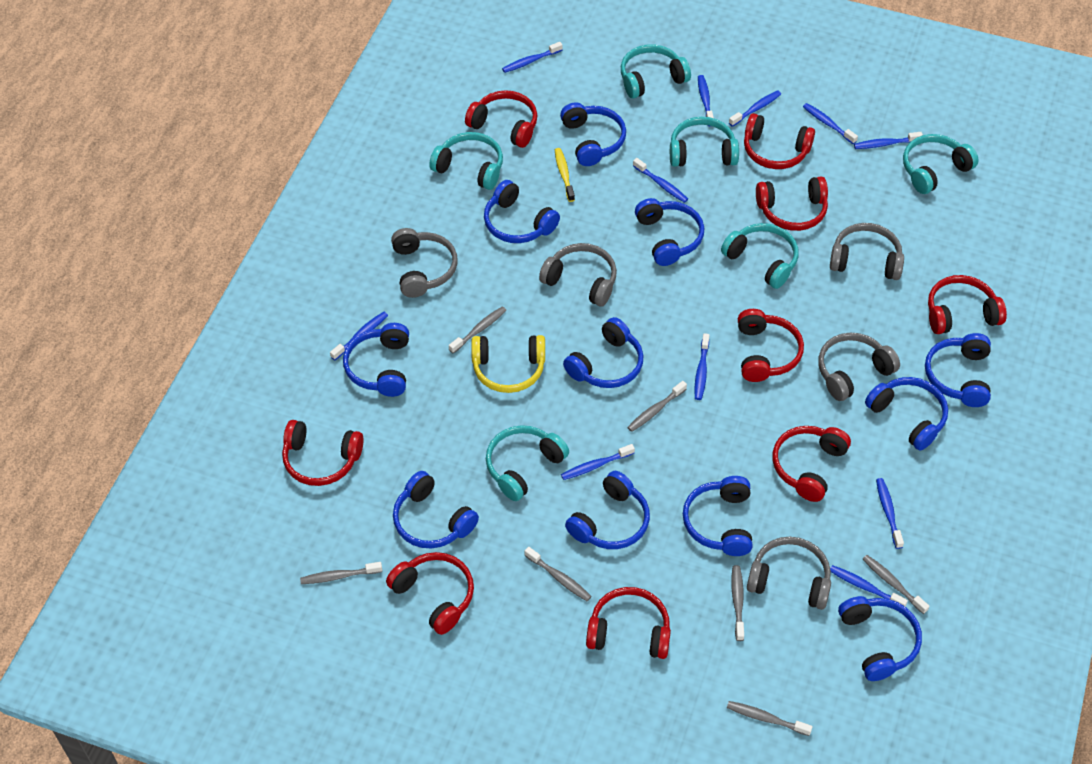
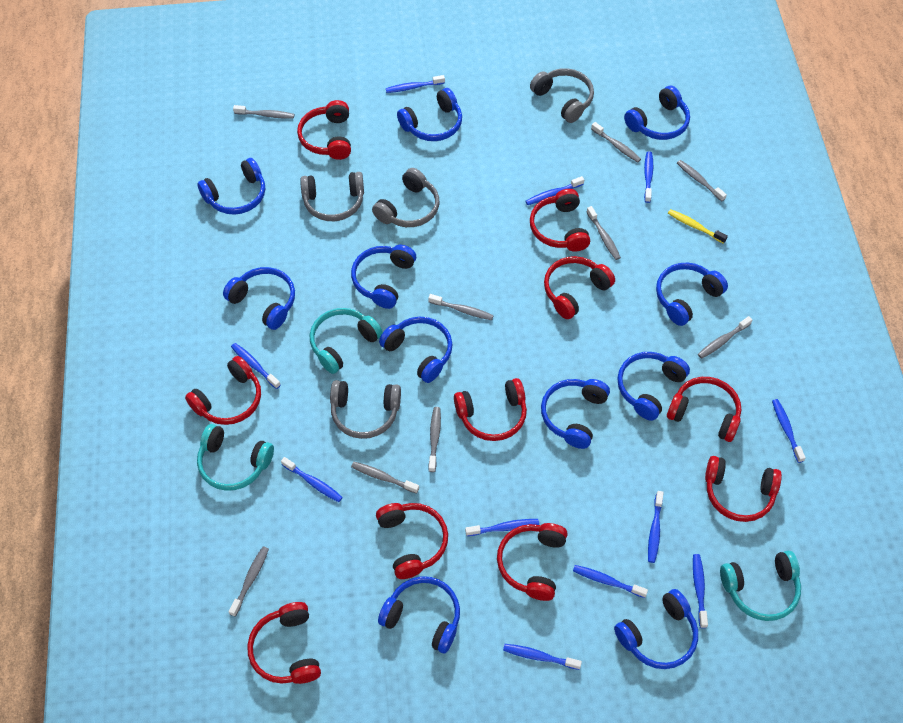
grey headphones: 5 -> 4
grey toothbrush: 7 -> 9
red headphones: 9 -> 10
turquoise headphones: 6 -> 3
yellow headphones: 1 -> 0

